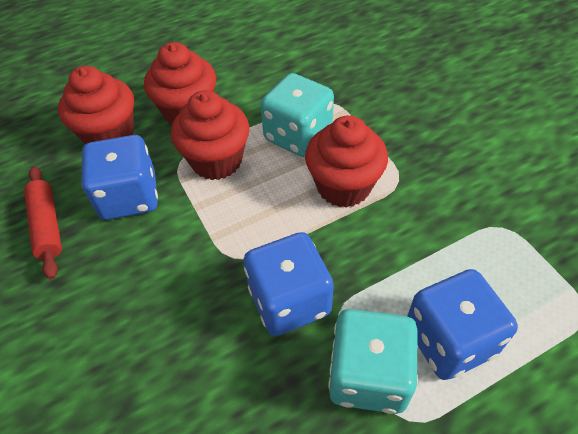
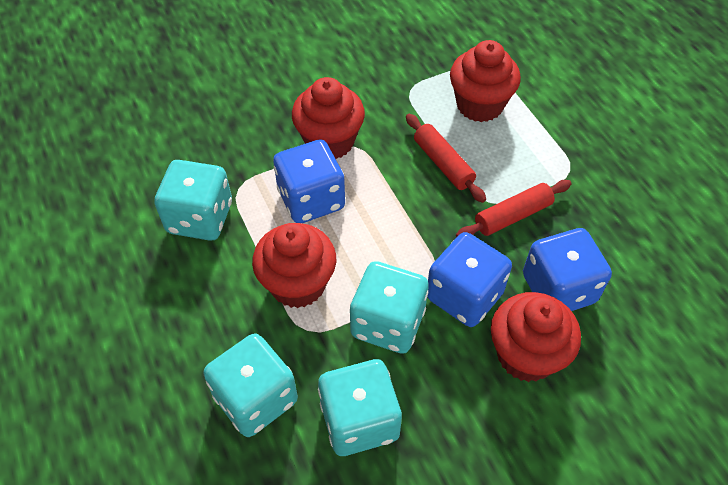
red rolling pin: 1 -> 2
turquoise dice: 2 -> 4

